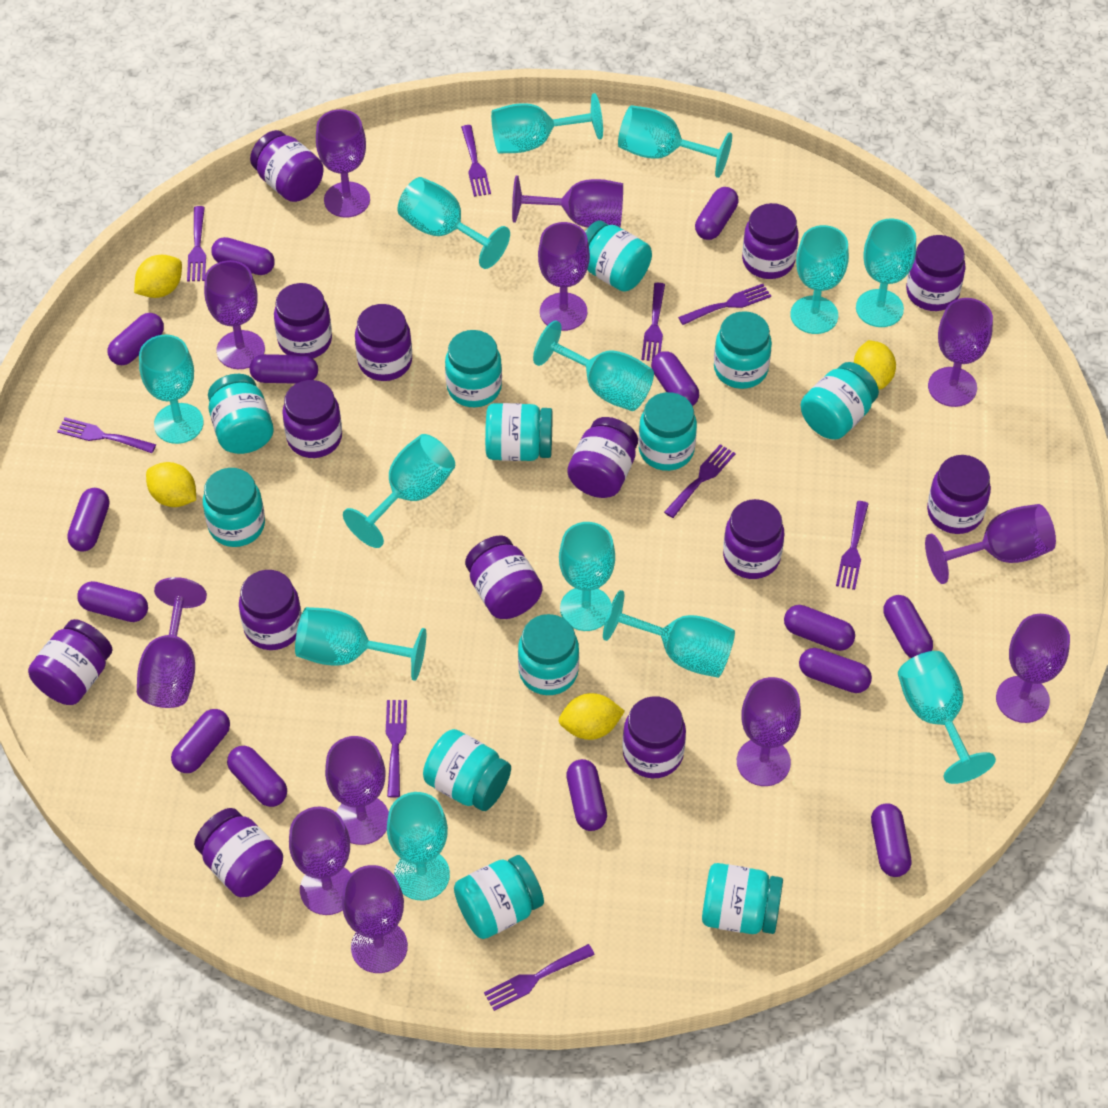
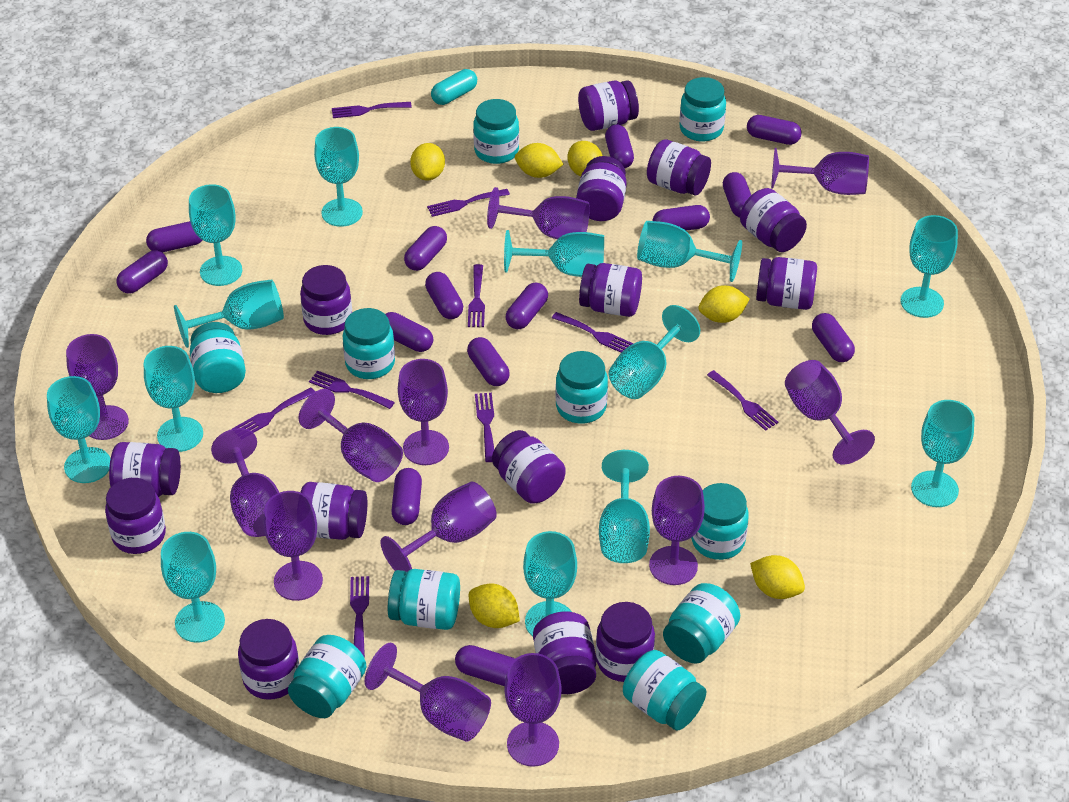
turquoise capsule: 0 -> 1
turquoise jar: 12 -> 10
yellow lemon: 4 -> 6

